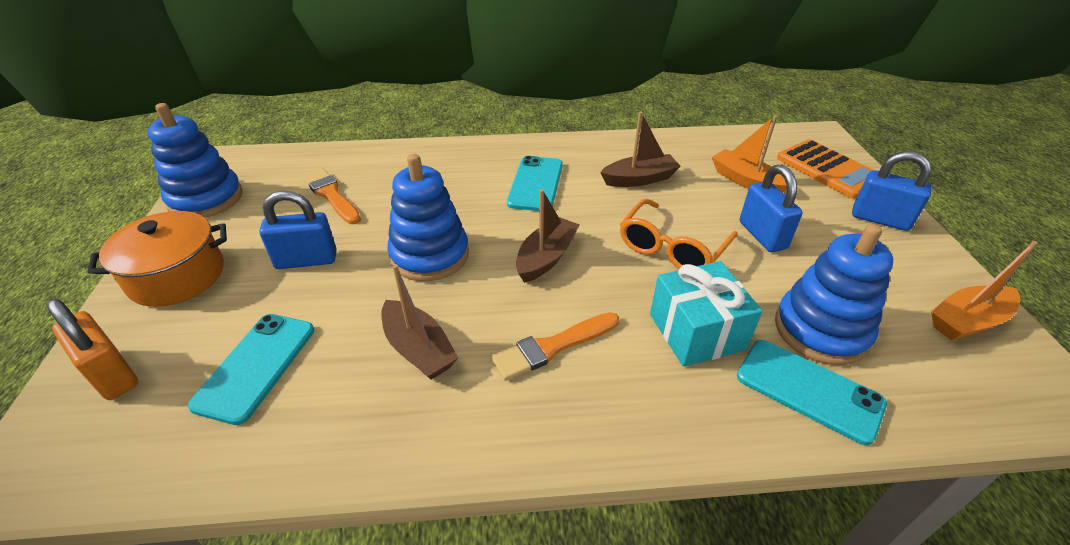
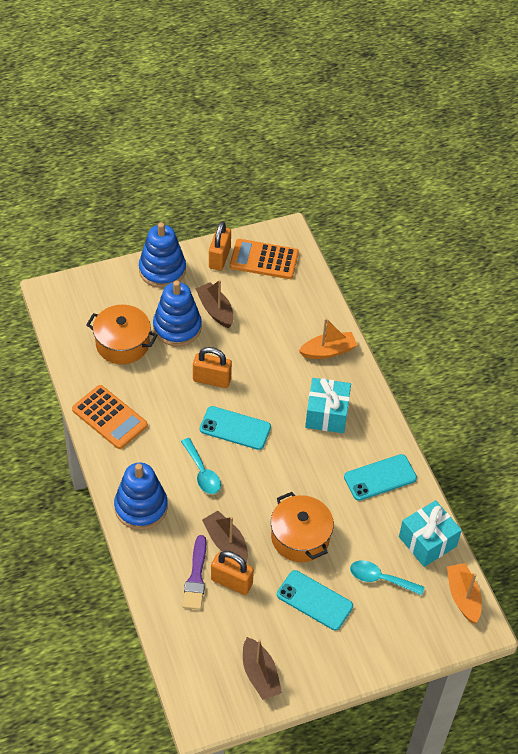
blue padlock: 3 -> 0
orange brush: 2 -> 0
orange calculator: 1 -> 2
orange glasses: 1 -> 0
orange padlock: 1 -> 3
orange pot: 1 -> 2
purple brush: 0 -> 1
turquoise gift: 1 -> 2
turquoise spoon: 0 -> 2

